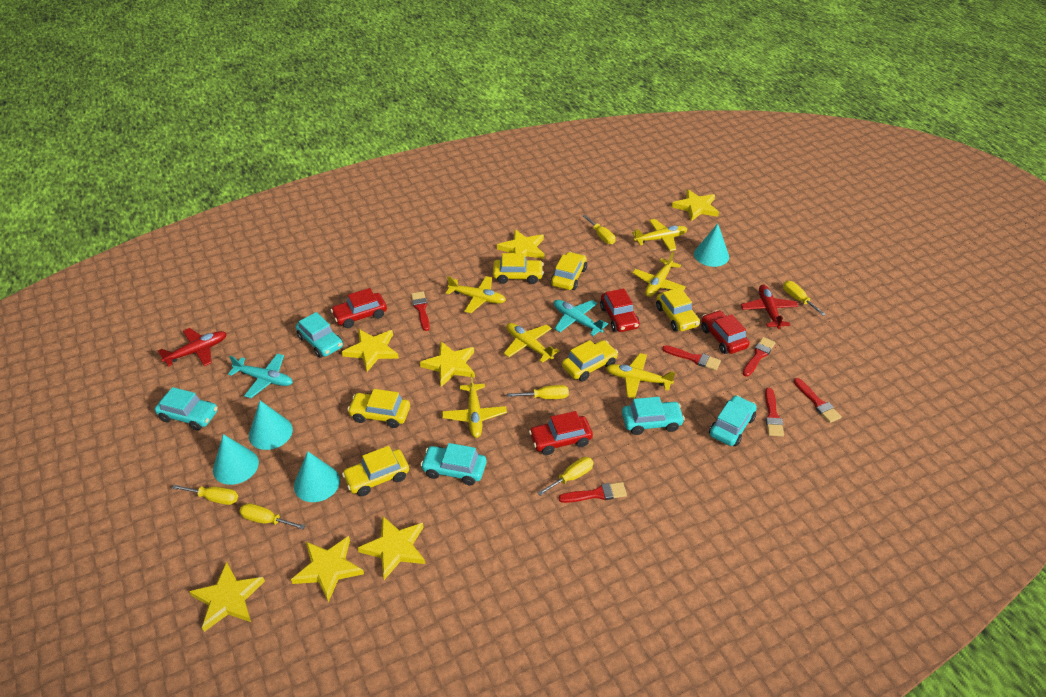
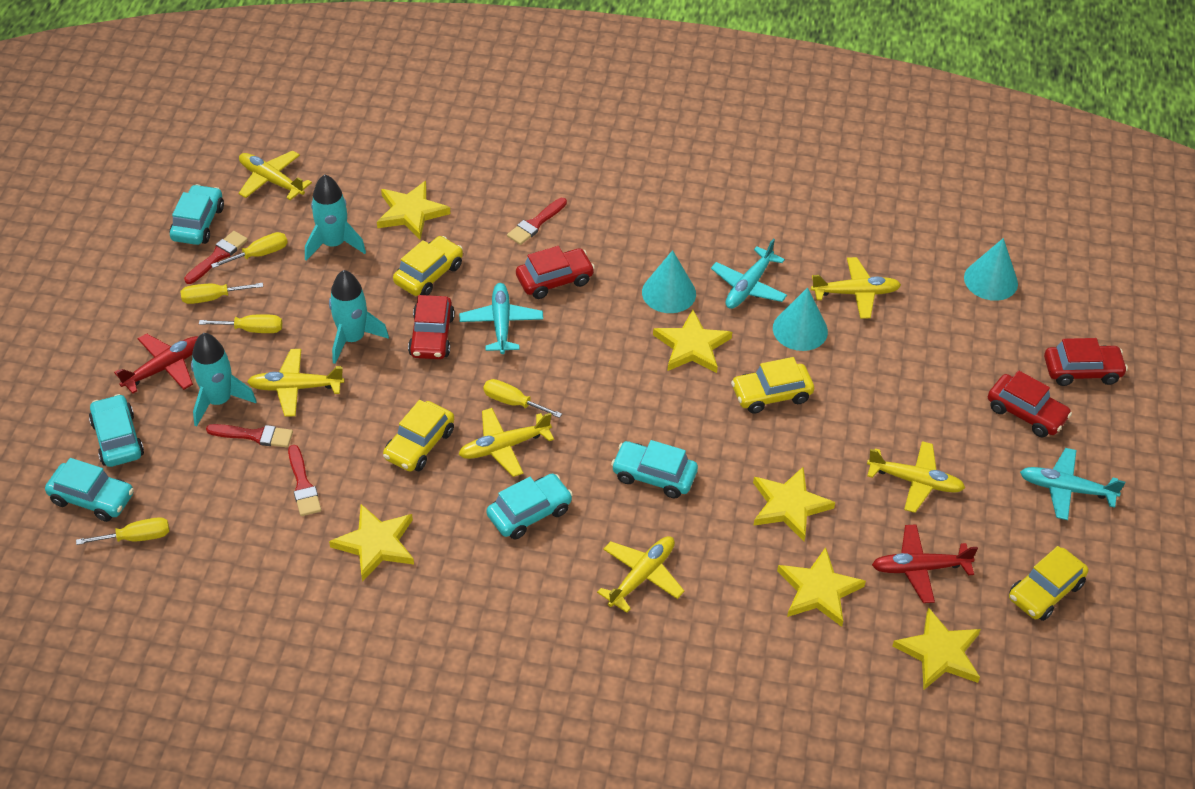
red brush: 6 -> 4
turquoise cone: 4 -> 3
turquoise plane: 2 -> 3
turquoise rocket: 0 -> 3
yellow car: 6 -> 4
yellow screwdriver: 6 -> 5
yellow star: 7 -> 6

